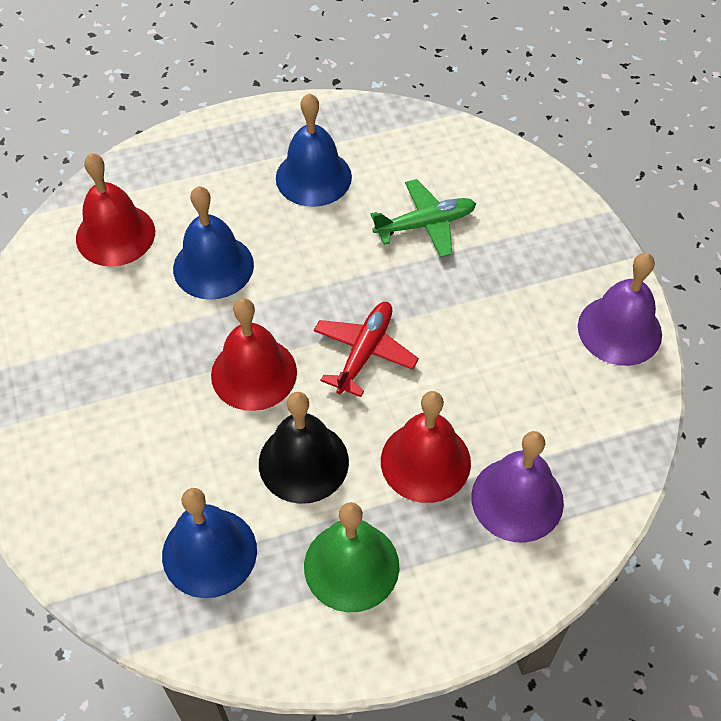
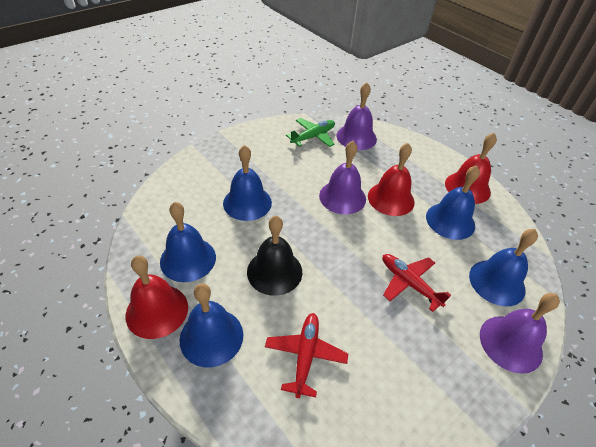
blue bell: 3 -> 5
green bell: 1 -> 0
purple bell: 2 -> 3
red plane: 1 -> 2

